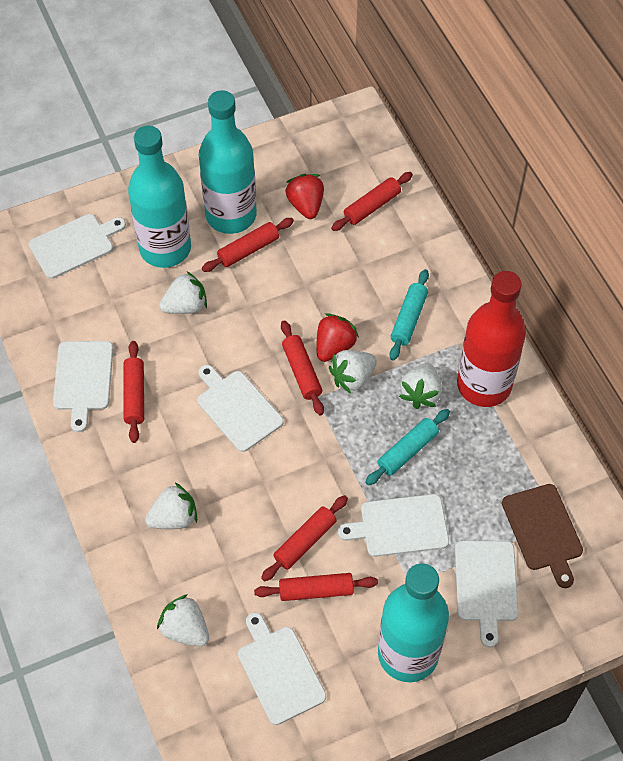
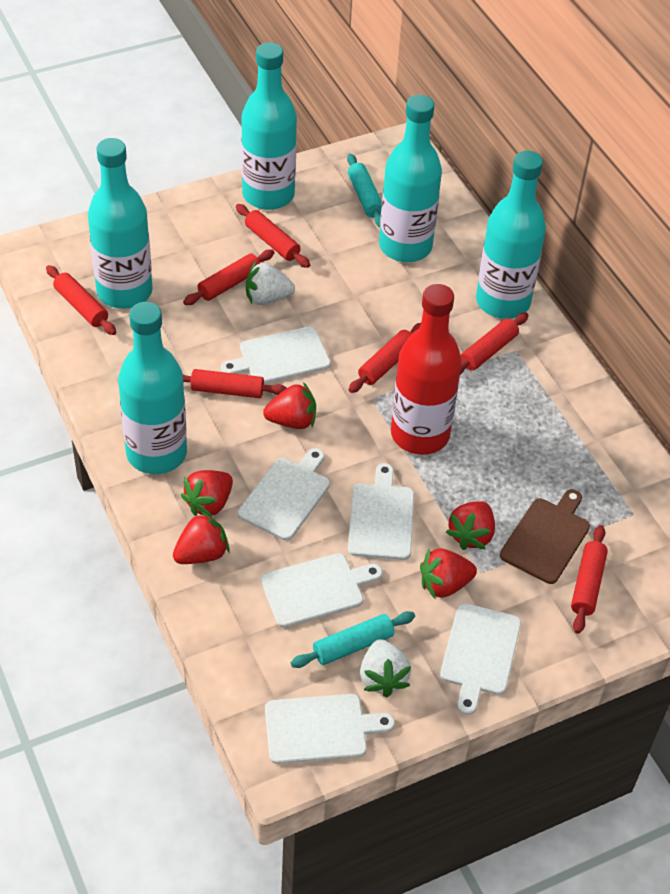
red rolling pin: 6 -> 7
red strawberry: 2 -> 5
turquoise bottle: 3 -> 5
white strawberry: 5 -> 2

